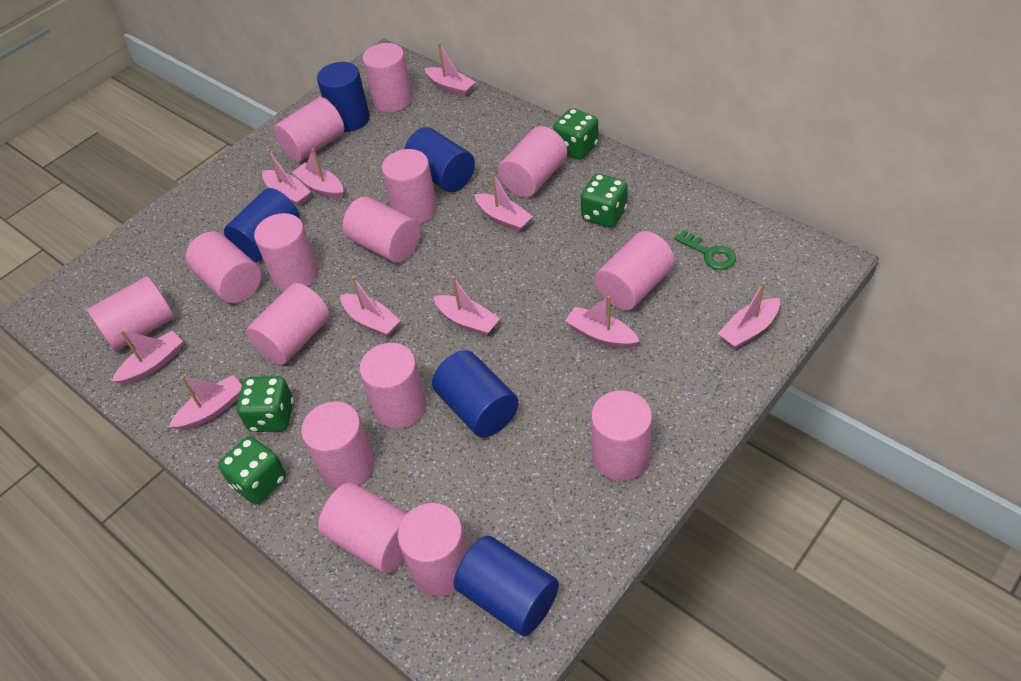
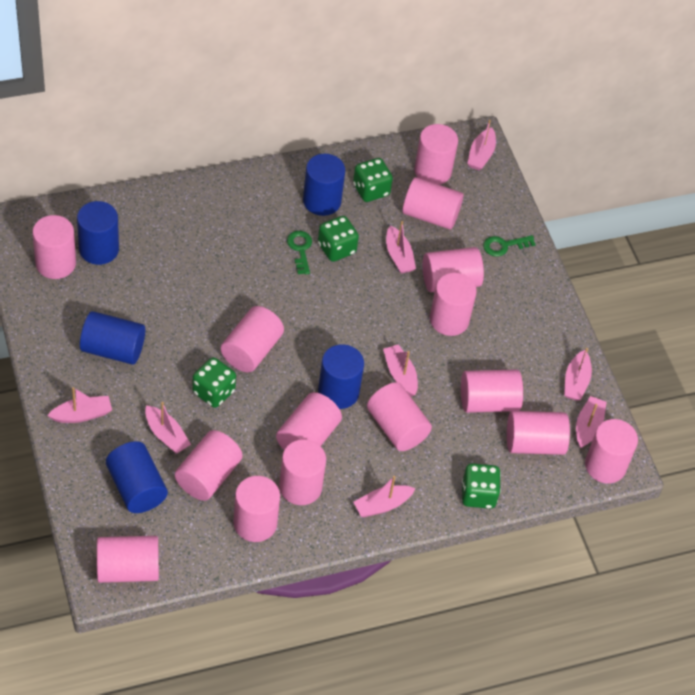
green key: 1 -> 2
pink boat: 10 -> 8

